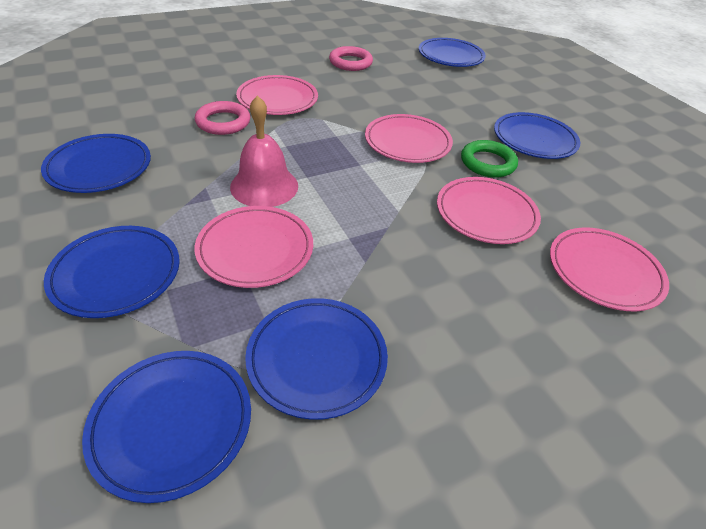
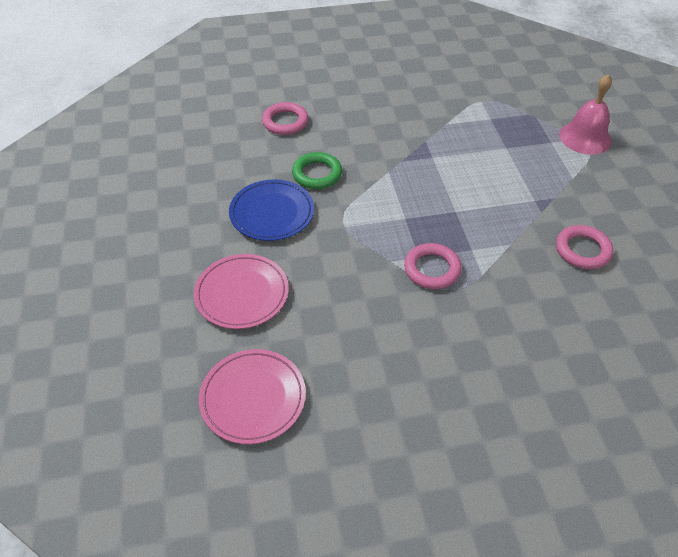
blue plate: 6 -> 1
pink plate: 5 -> 2
pink ring: 2 -> 3

